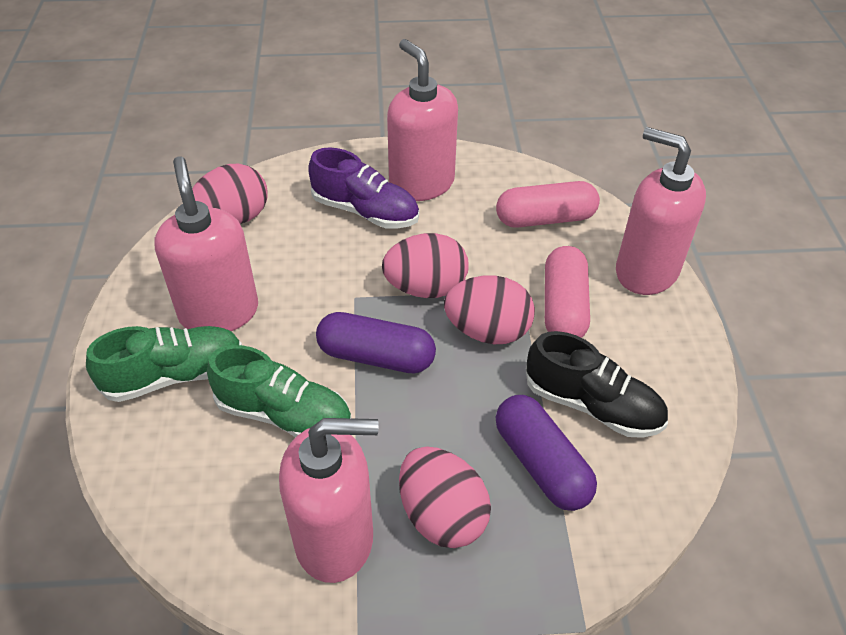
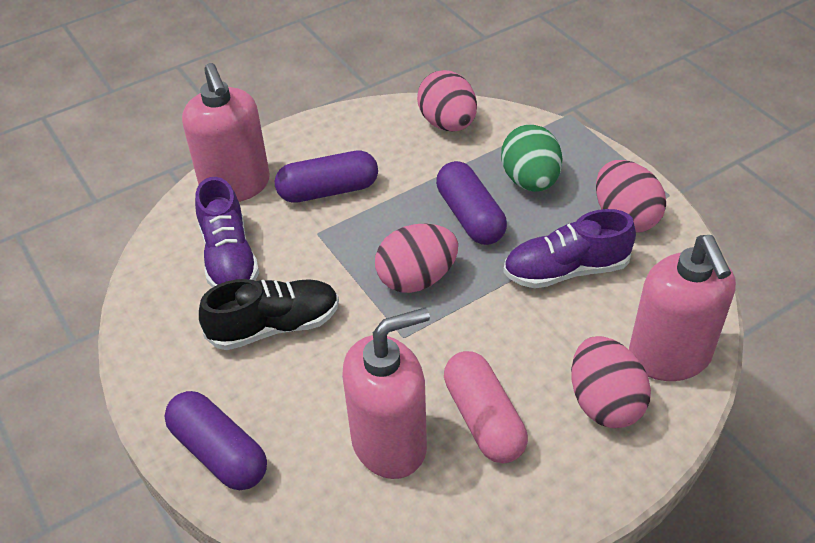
green egg: 0 -> 1
green shoe: 2 -> 0
pink capsule: 2 -> 1
pink soap dispenser: 4 -> 3
purple capsule: 2 -> 3
purple shoe: 1 -> 2

